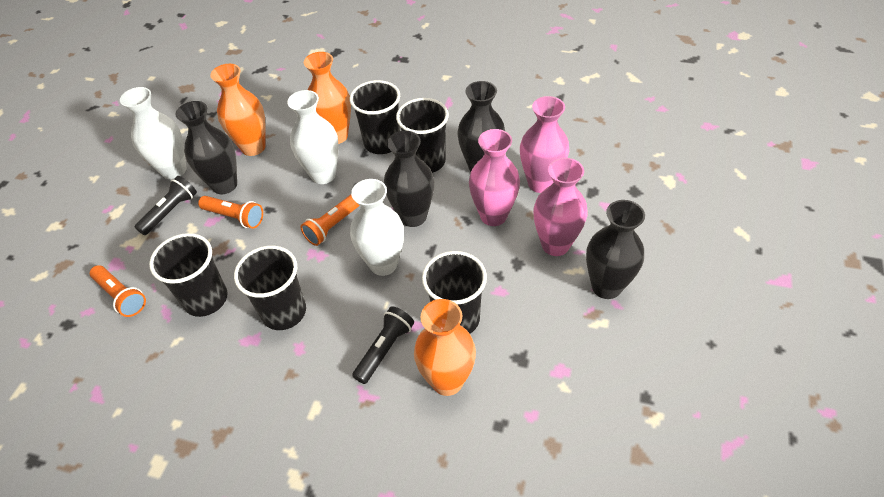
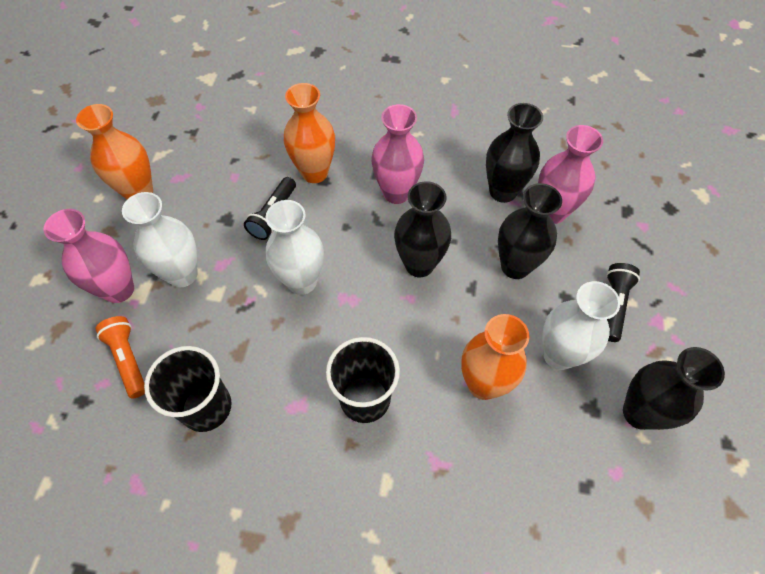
black cup: 5 -> 2
orange flashlight: 3 -> 1

